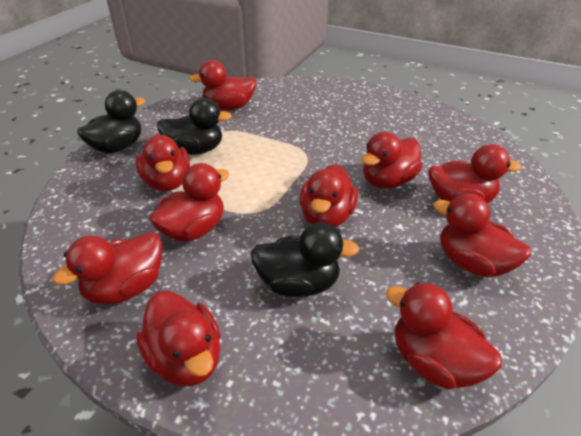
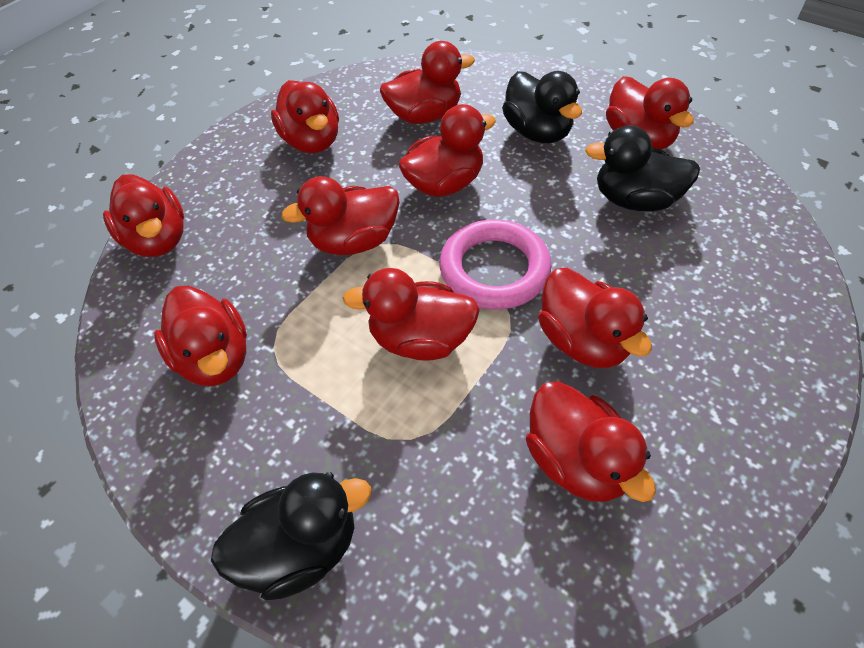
pink ring: 0 -> 1

